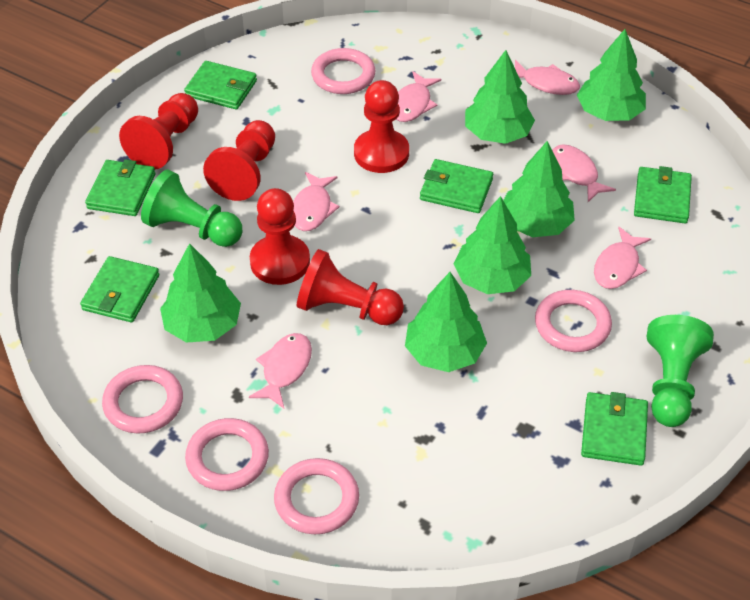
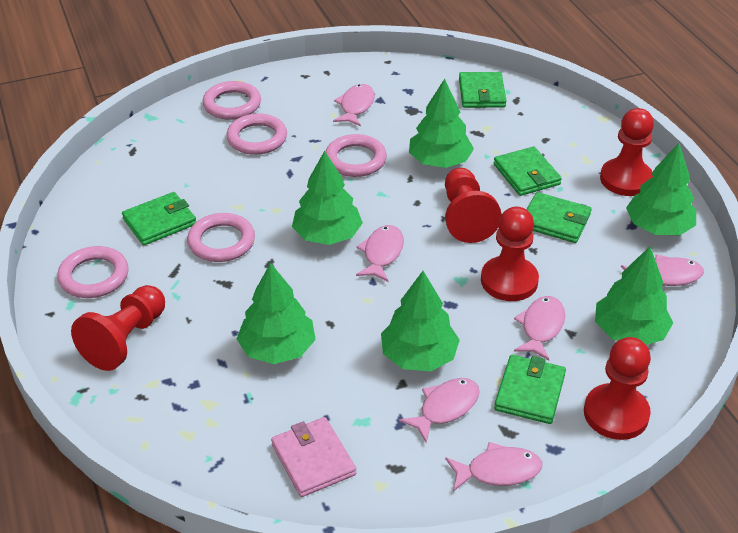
green pawn: 2 -> 0
green wallet: 6 -> 5
pink wallet: 0 -> 1

